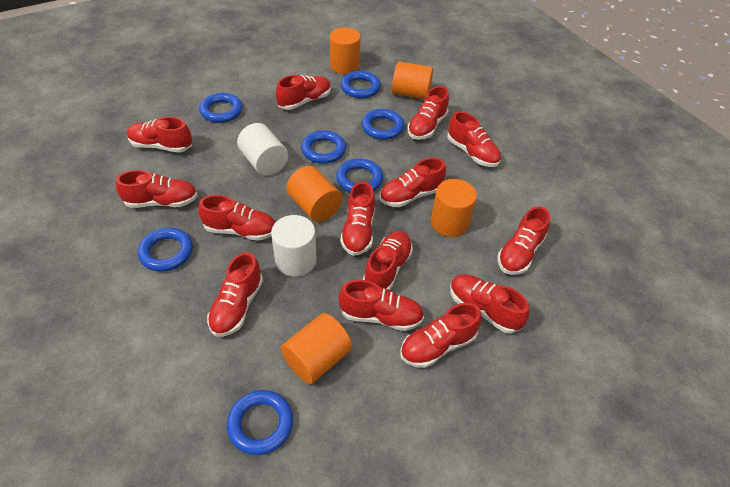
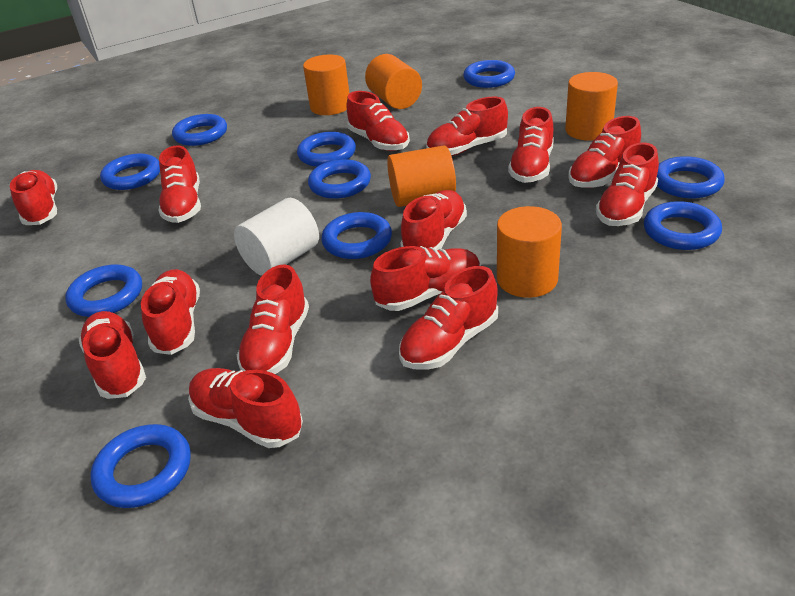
blue ring: 7 -> 10
white cylinder: 2 -> 1

